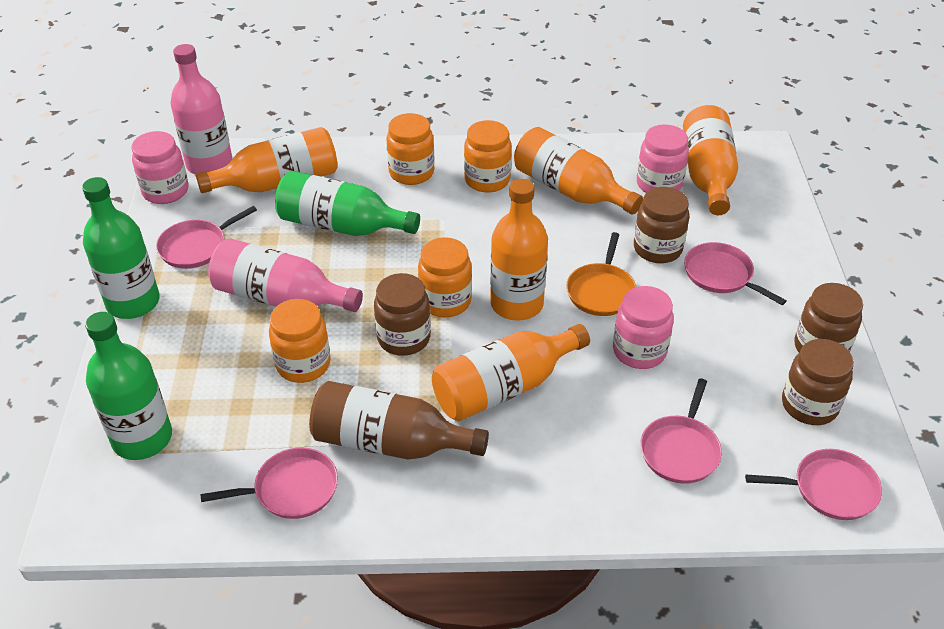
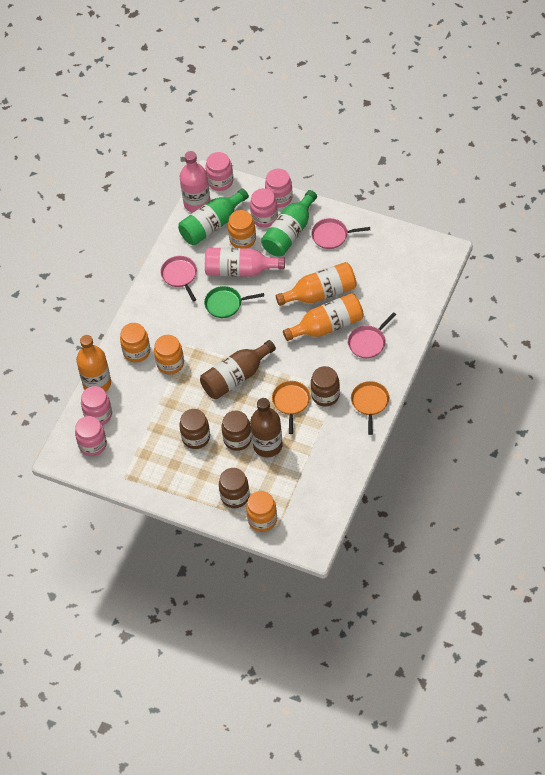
brown bottle: 1 -> 2
green bottle: 3 -> 2
green pan: 0 -> 1
orange bottle: 5 -> 3
orange pan: 1 -> 2
pink jar: 3 -> 5
pink pan: 5 -> 3

